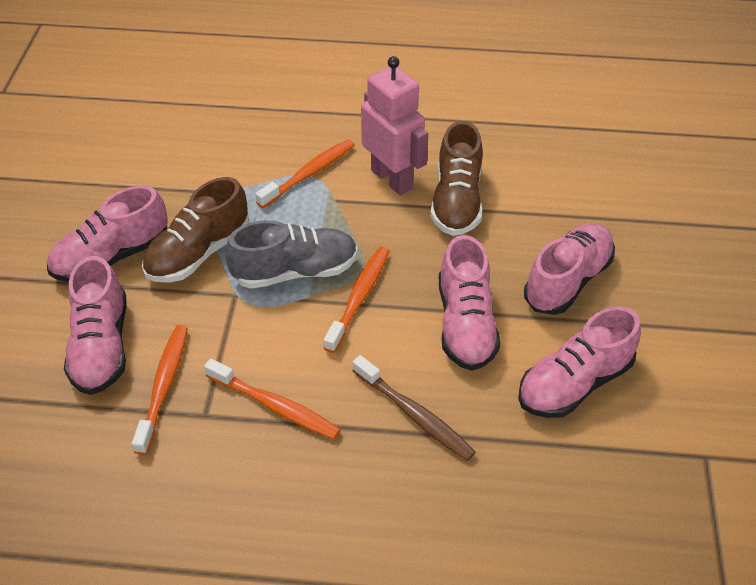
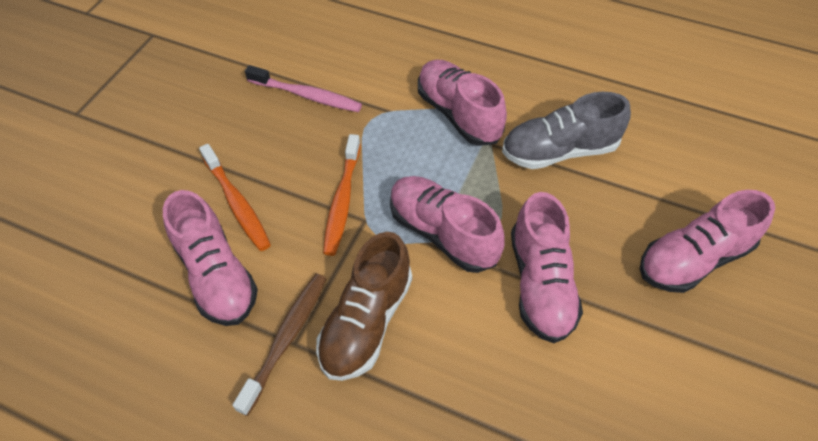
brown shoe: 2 -> 1
orange toothbrush: 4 -> 2
pink robot: 1 -> 0
pink toothbrush: 0 -> 1

